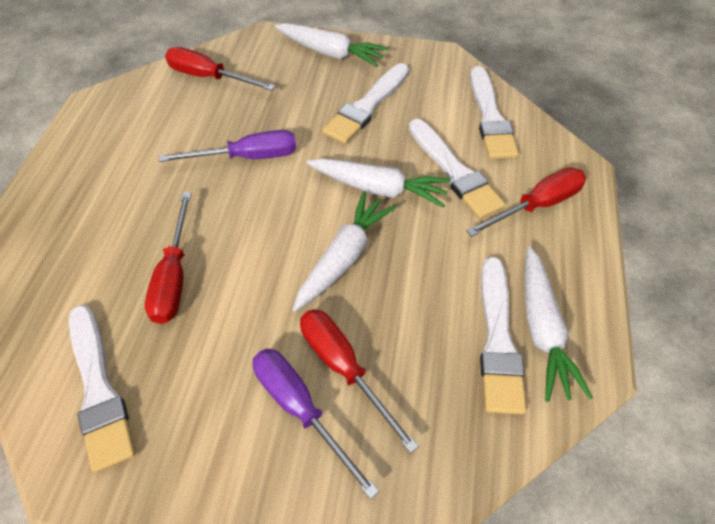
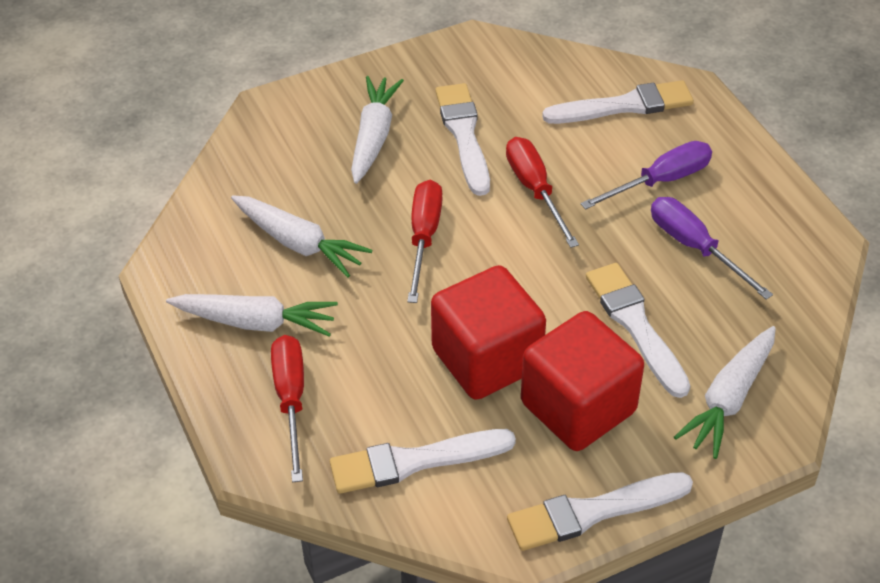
red cube: 0 -> 2
red screwdriver: 4 -> 3

